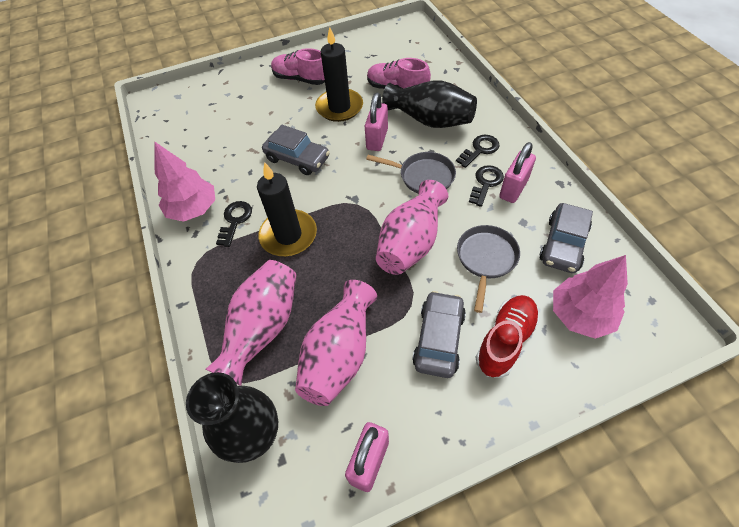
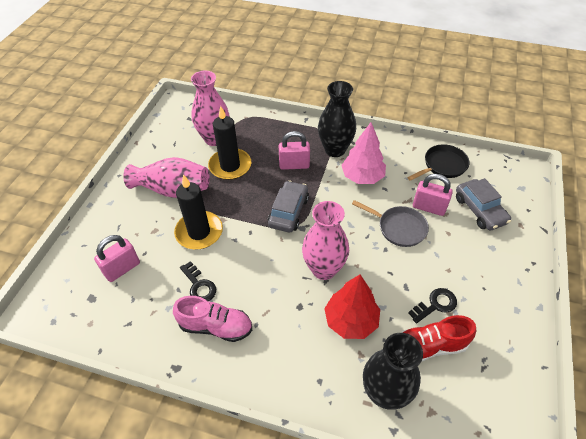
black key: 3 -> 2
black pan: 0 -> 1
grey car: 3 -> 2
grey pan: 2 -> 1
pink shoe: 2 -> 1
pink tree: 2 -> 1
red tree: 0 -> 1

